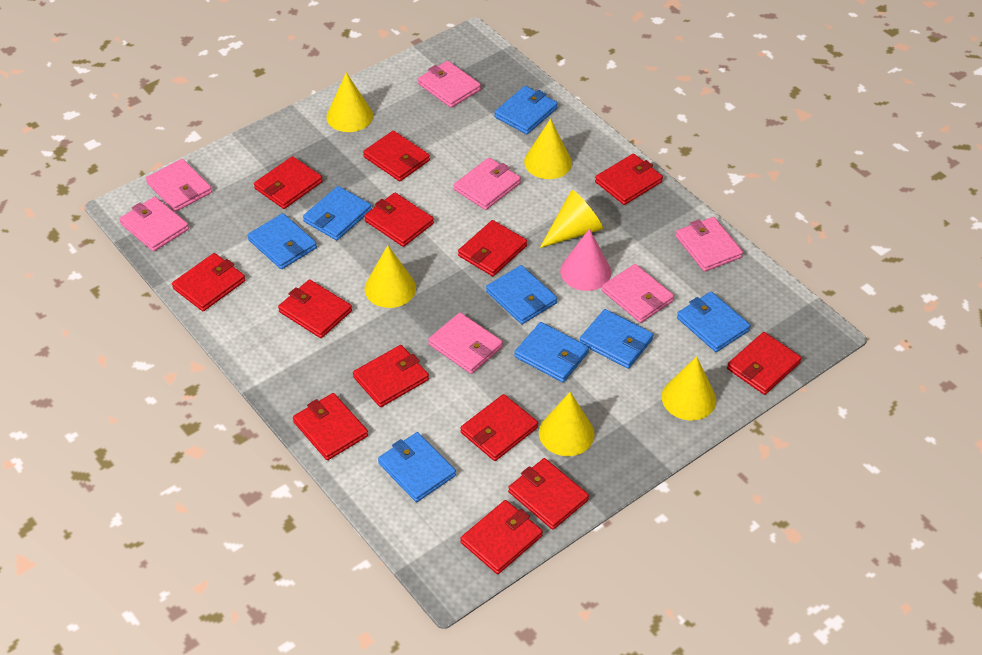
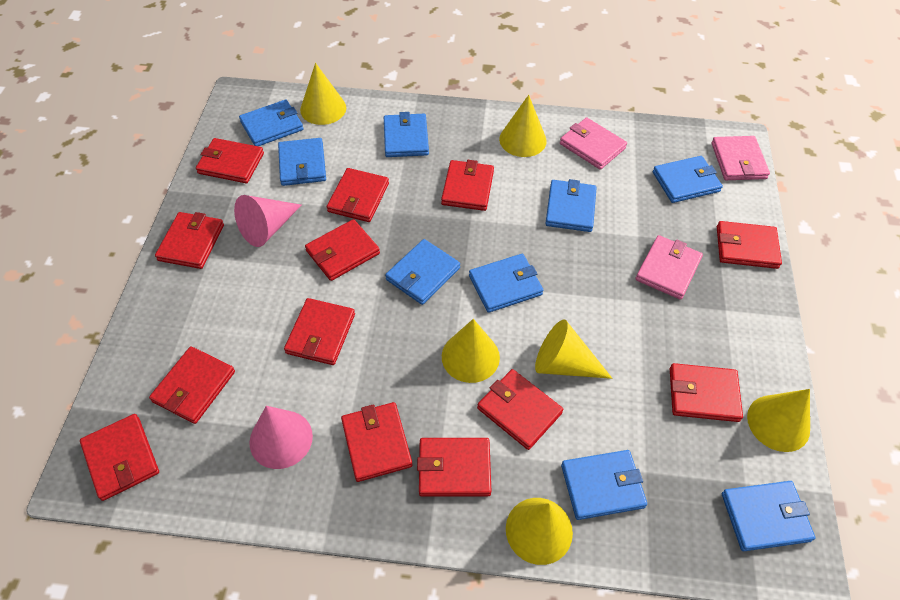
blue wallet: 8 -> 9
pink cone: 1 -> 2
pink wallet: 7 -> 3

